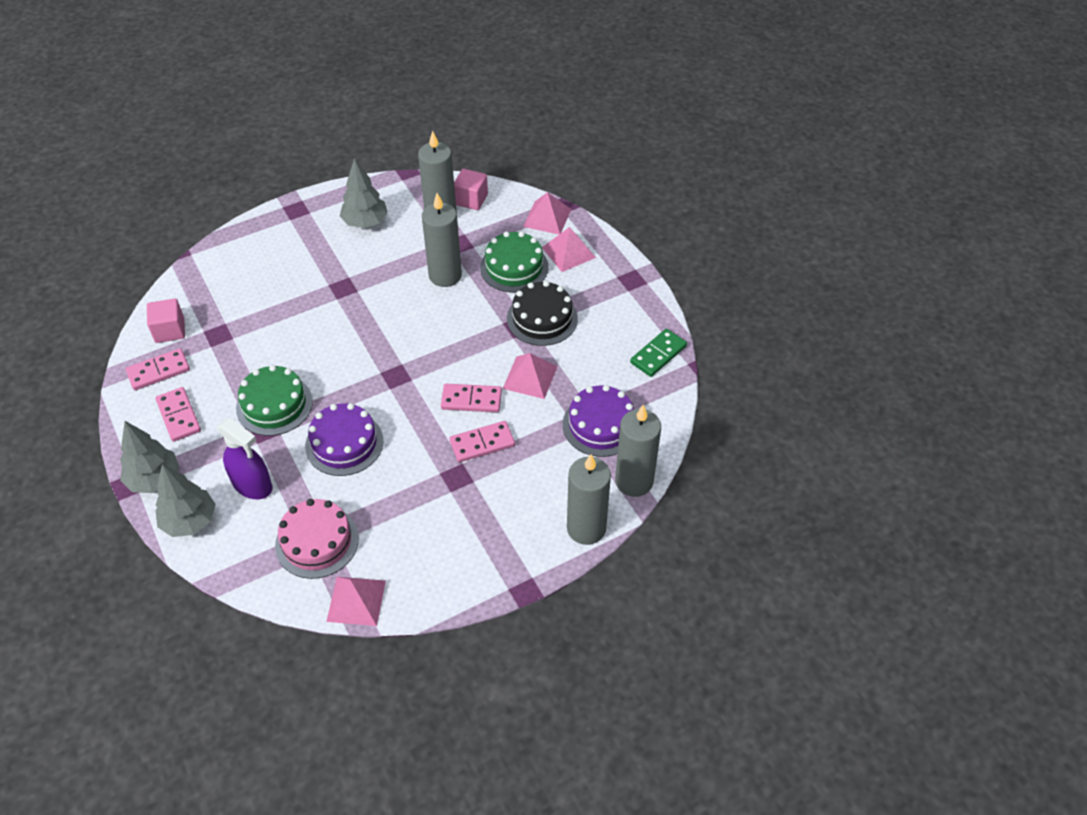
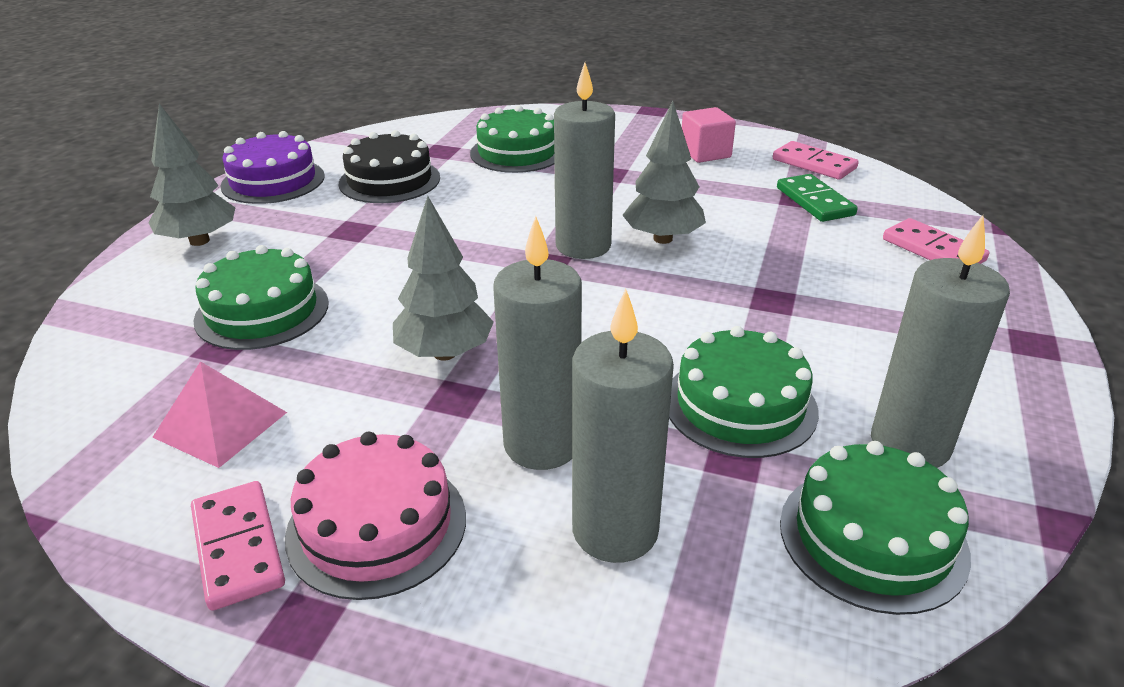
green cake: 2 -> 4
pink cube: 2 -> 1
pink domino: 4 -> 3
pink pyramid: 4 -> 1
purple cake: 2 -> 1
purple spray bottle: 1 -> 0

